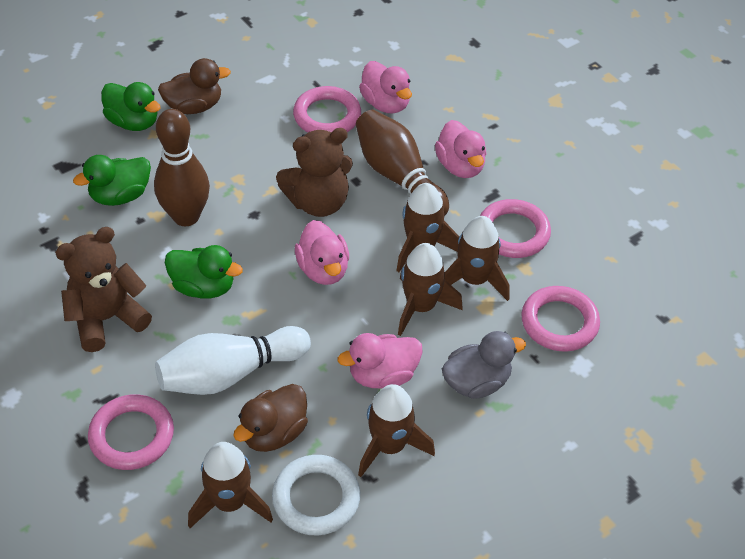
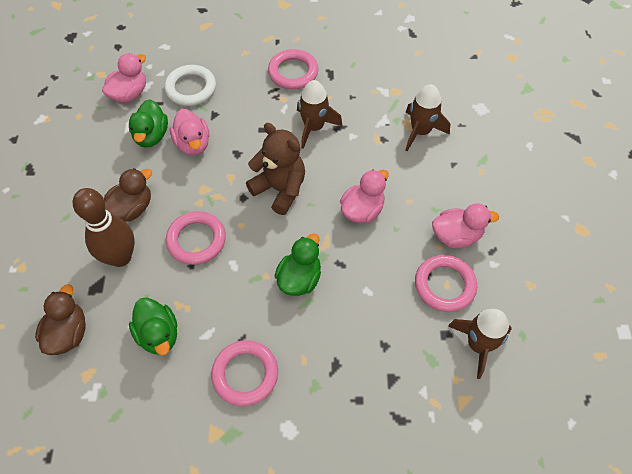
brown bowling pin: 2 -> 1
brown rocket: 5 -> 3
brown teddy bear: 2 -> 1
grey duck: 1 -> 0
white bowling pin: 1 -> 0

